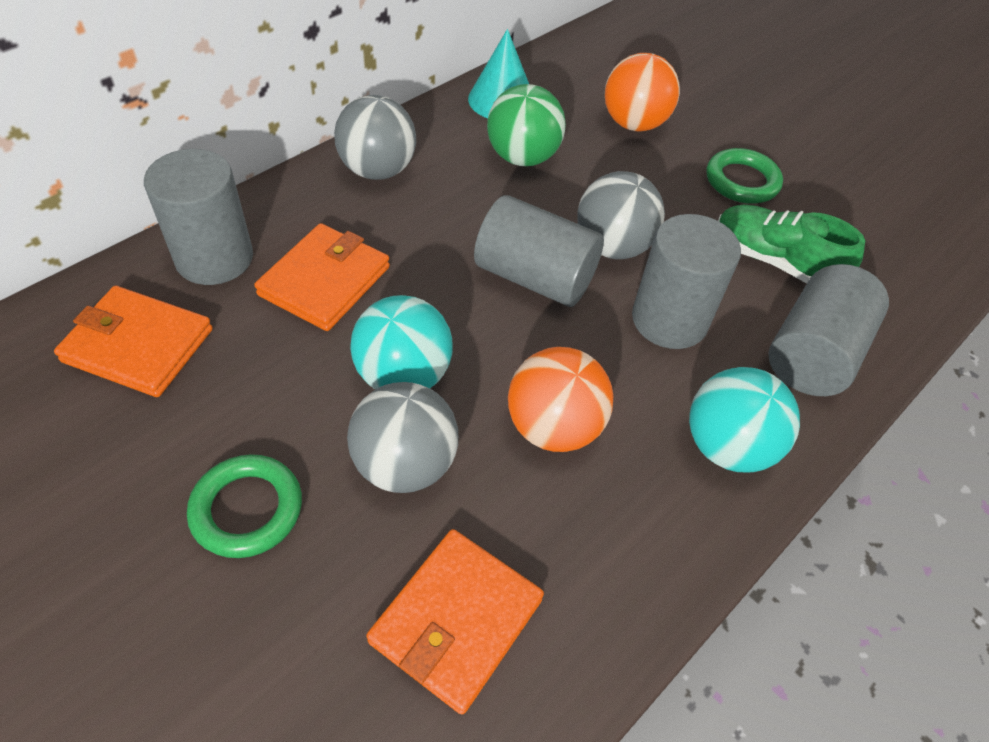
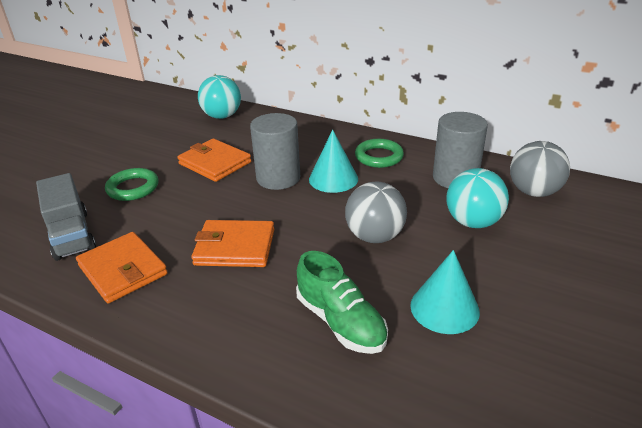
green ball: 1 -> 0
grey ball: 3 -> 2
grey cylinder: 4 -> 2
grey truck: 0 -> 1
orange ball: 2 -> 0
turquoise cone: 1 -> 2

